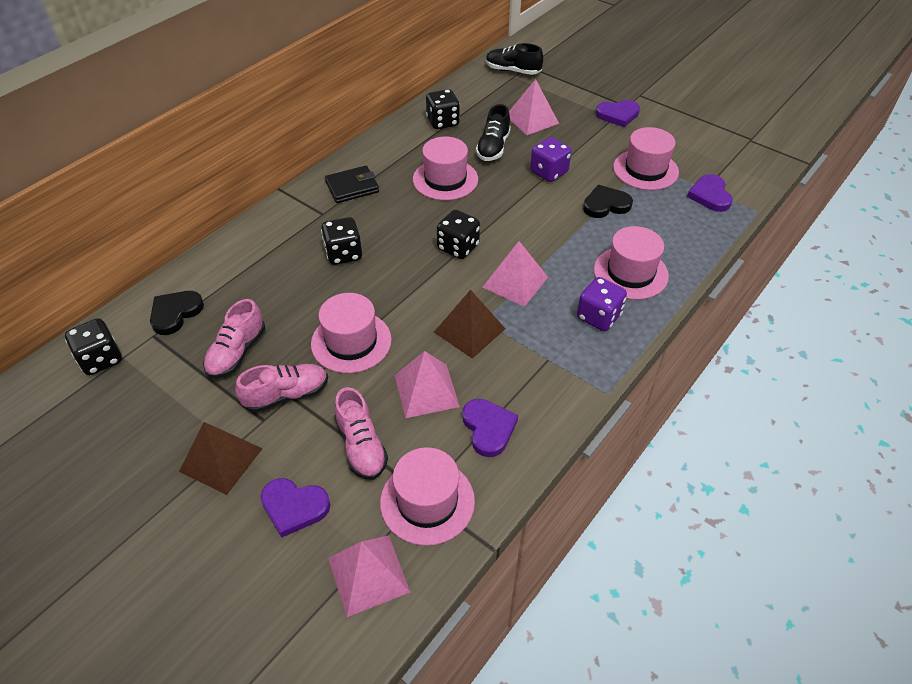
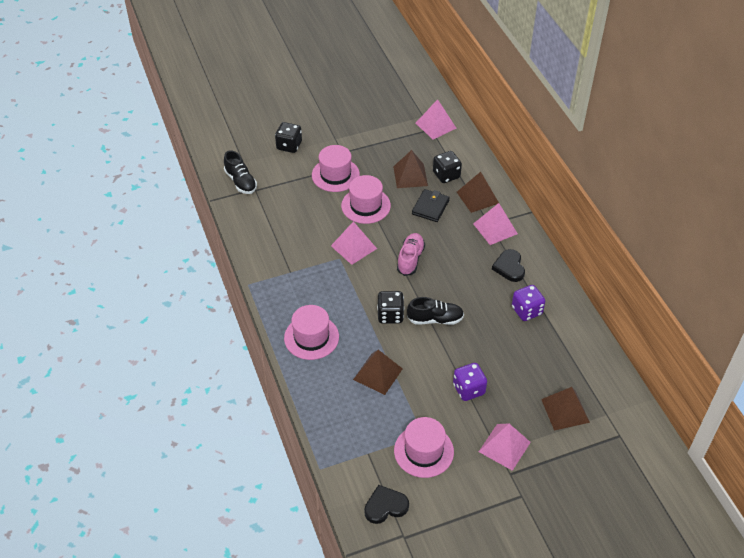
black dice: 4 -> 3
brown pyramid: 2 -> 4
pink hat: 5 -> 4
pink shoe: 3 -> 1
purple heart: 4 -> 0

